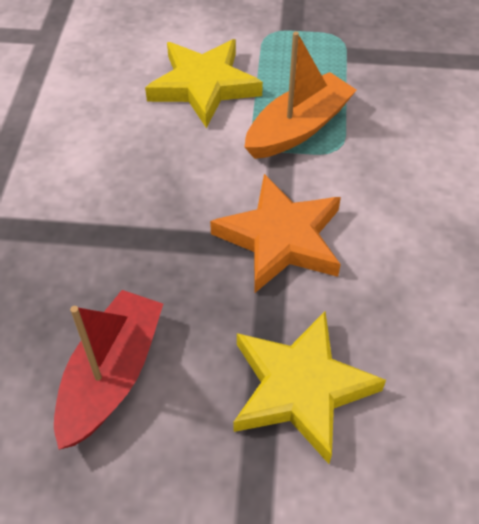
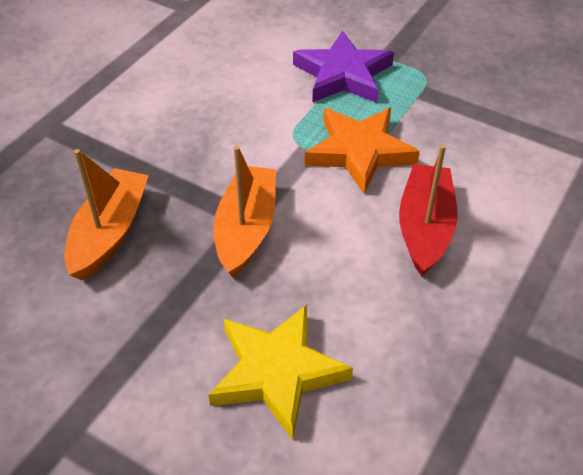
orange boat: 1 -> 2
purple star: 0 -> 1
yellow star: 2 -> 1

